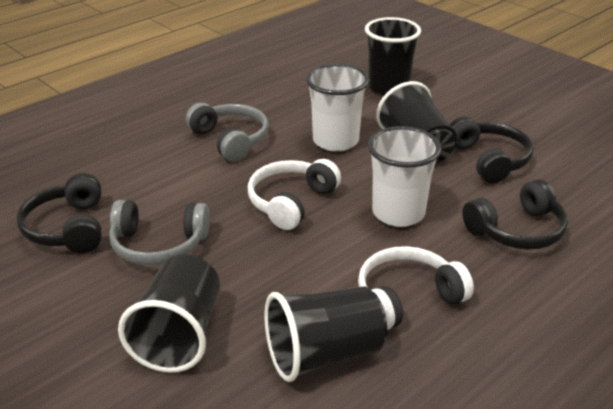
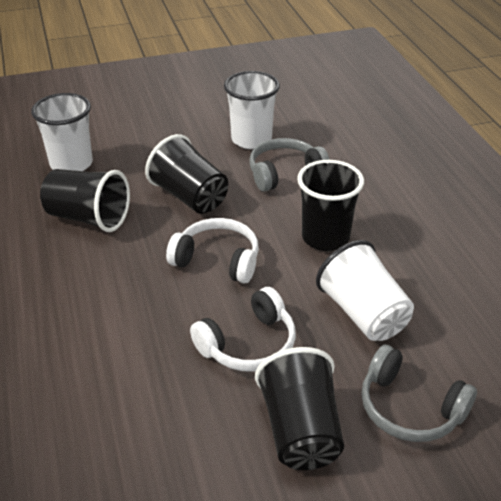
black headphones: 3 -> 0
white cup: 2 -> 3

